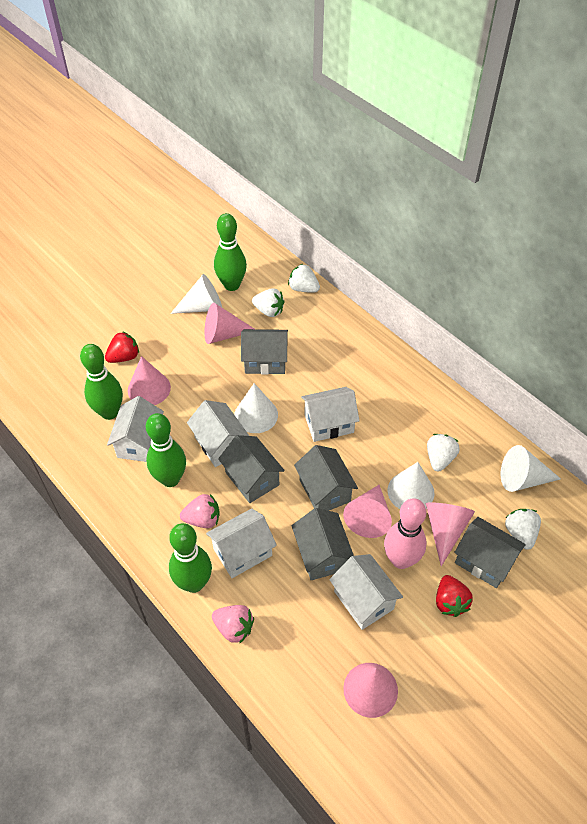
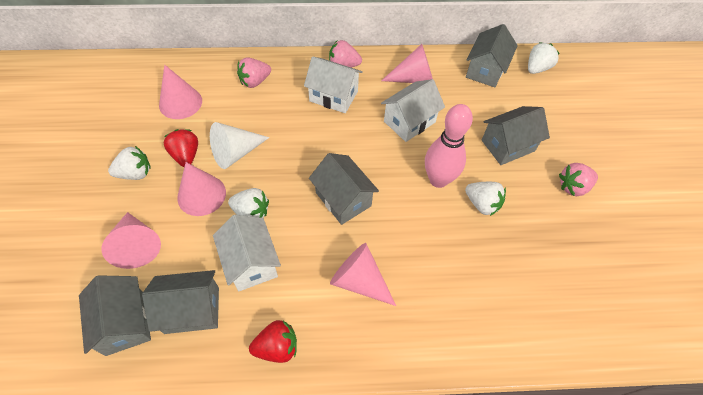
green bowling pin: 4 -> 0
pink strawberry: 2 -> 3
white cone: 4 -> 1
white house: 5 -> 3

